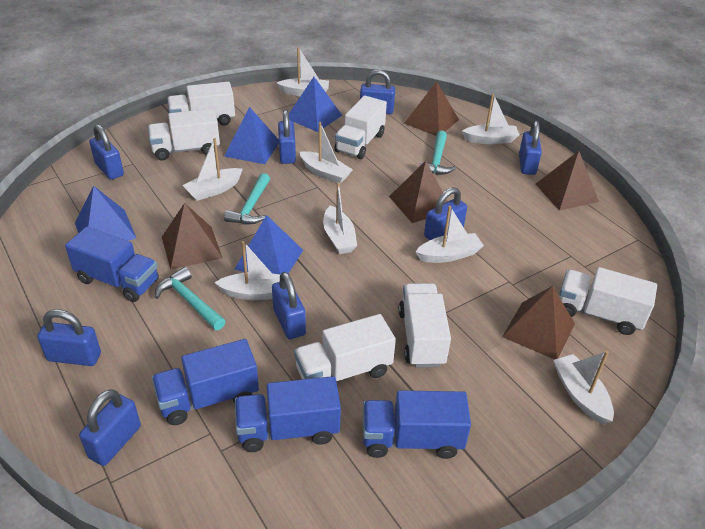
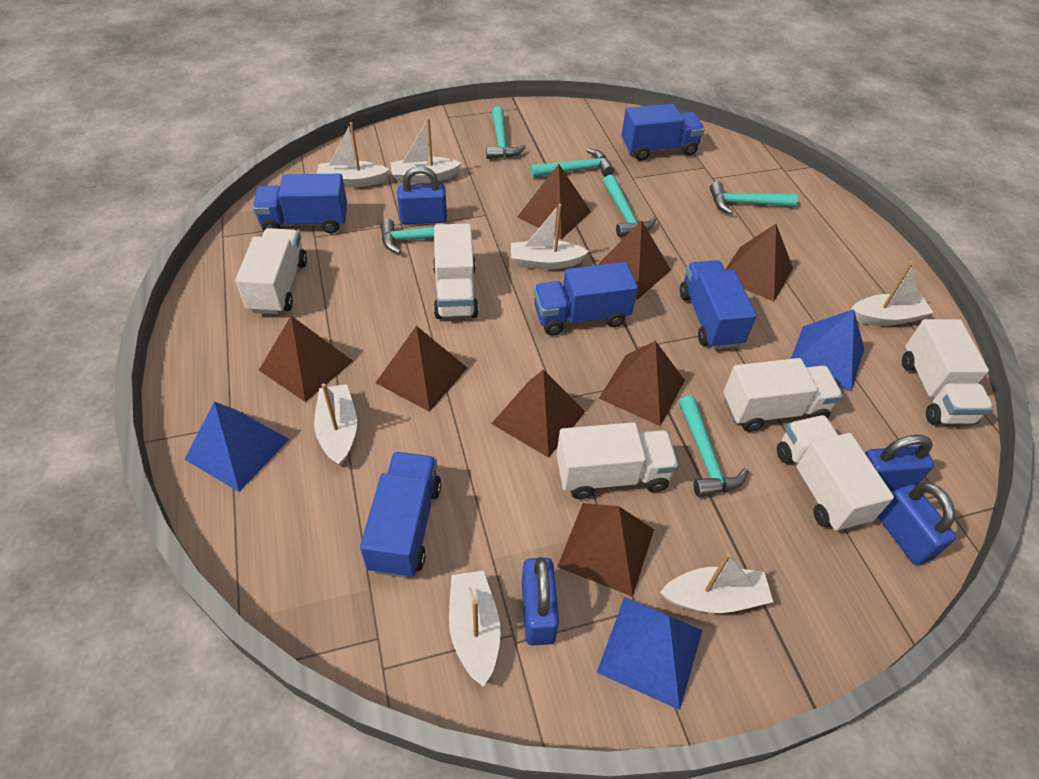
blue padlock: 8 -> 4
blue pyramid: 4 -> 3
blue truck: 4 -> 5
brown pyramid: 5 -> 8
turquoise hammer: 3 -> 6
white boat: 8 -> 7

